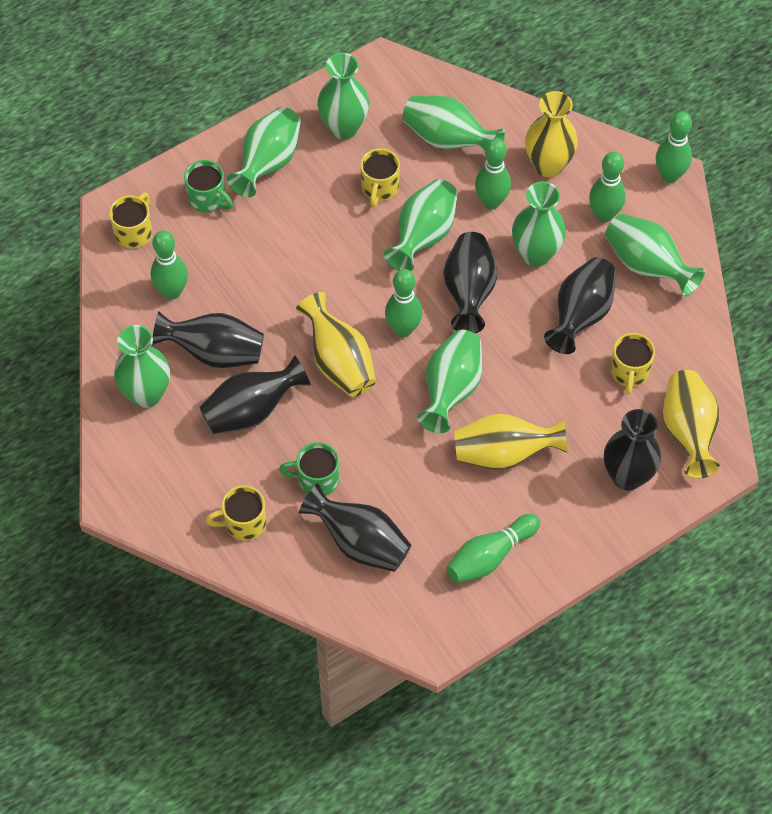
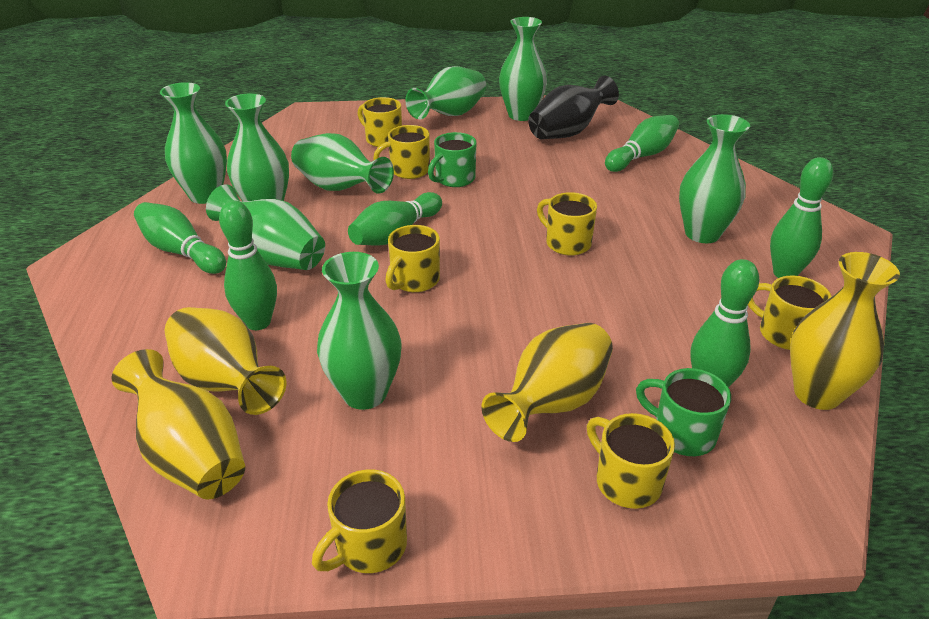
black vase: 6 -> 1
yellow mug: 4 -> 7

